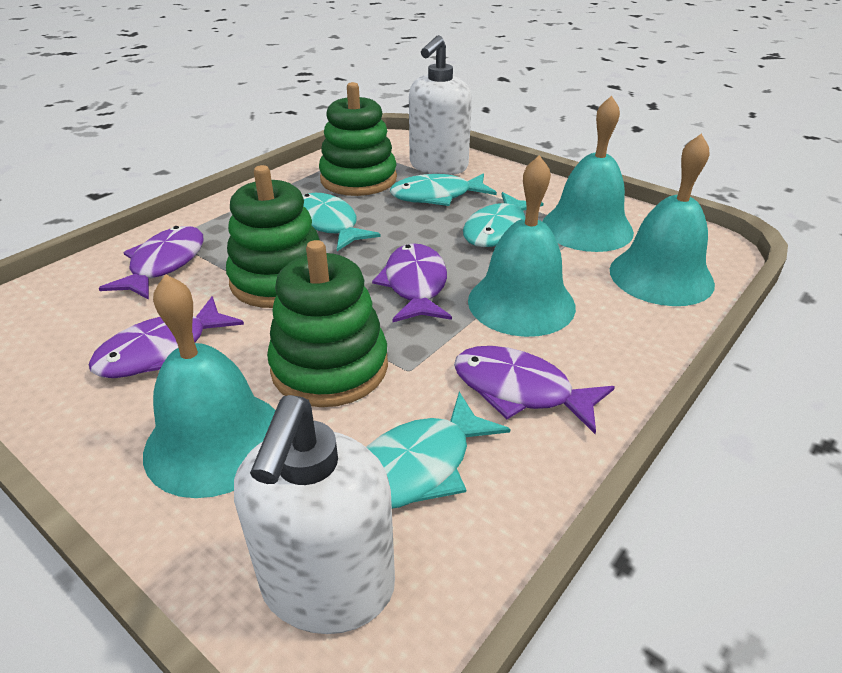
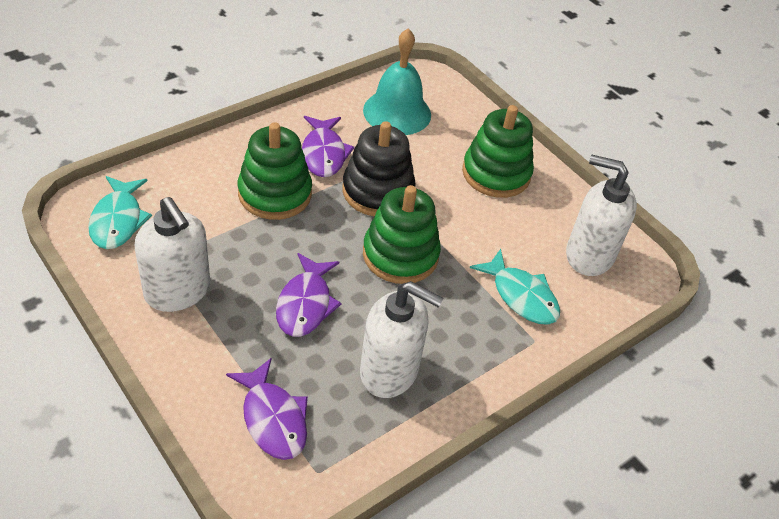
black stacking toy: 0 -> 1
purple fish: 4 -> 3
turquoise bell: 4 -> 1
turquoise fish: 4 -> 2
white soap dispenser: 2 -> 3

